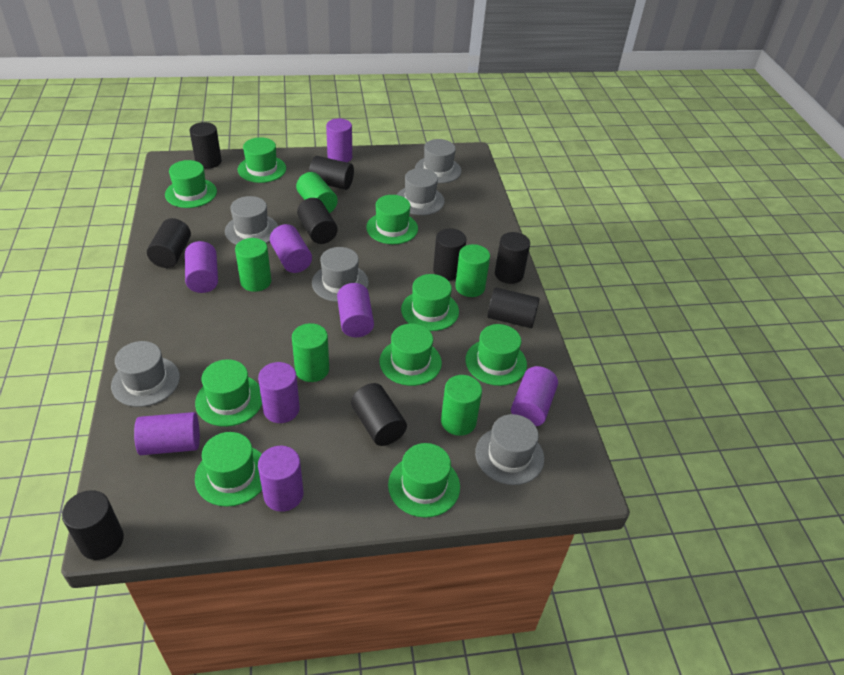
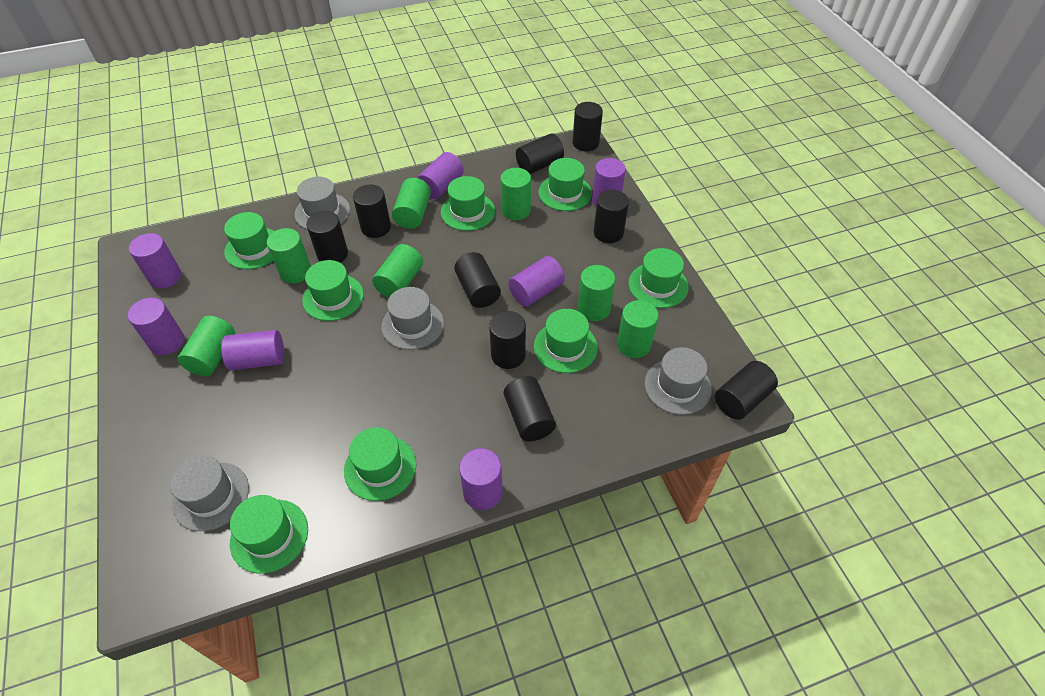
green cylinder: 5 -> 7
green hat: 9 -> 8
grey hat: 6 -> 4
purple cylinder: 8 -> 7

